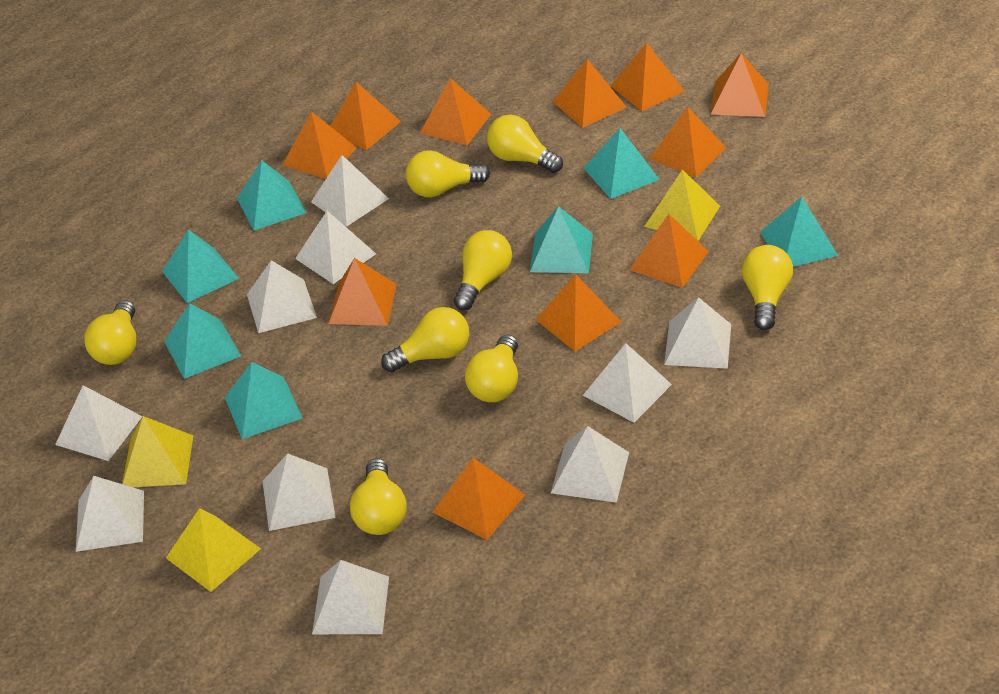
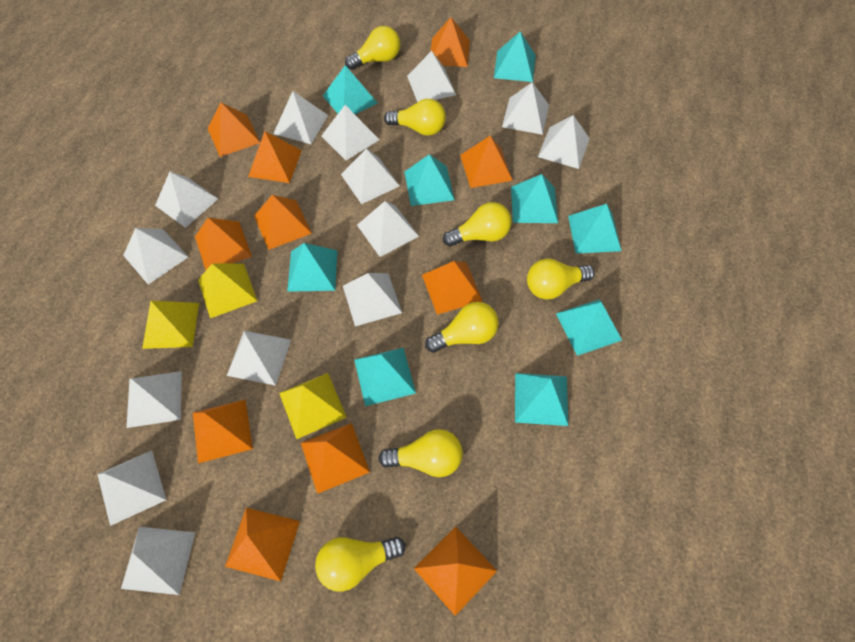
turquoise pyramid: 7 -> 9
white pyramid: 10 -> 14
yellow light bulb: 8 -> 7

